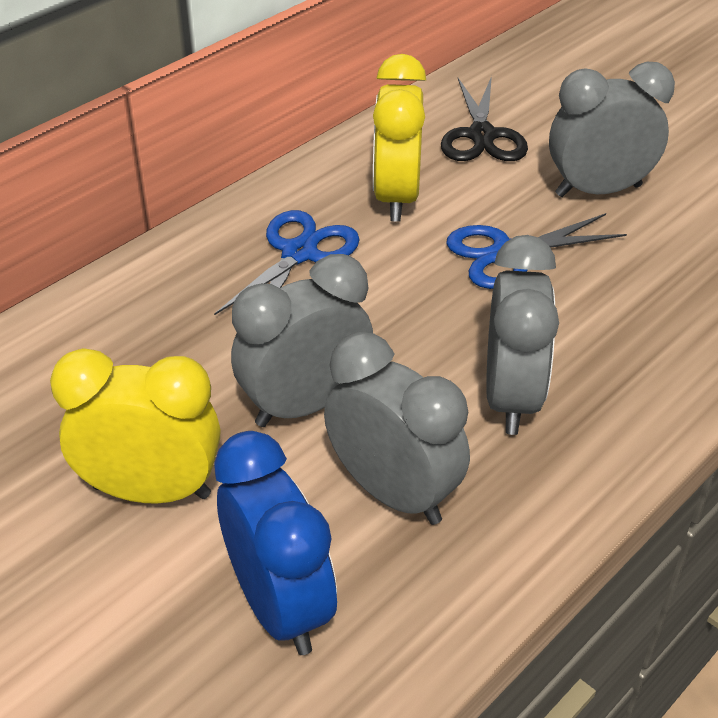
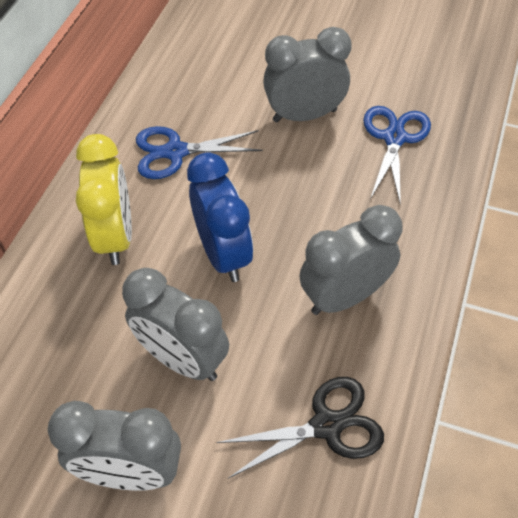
yellow clock: 2 -> 1

